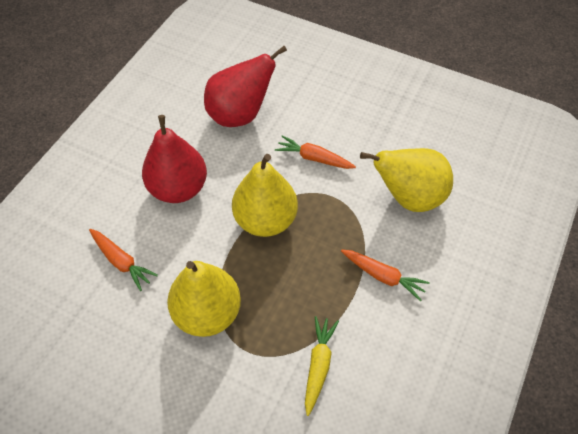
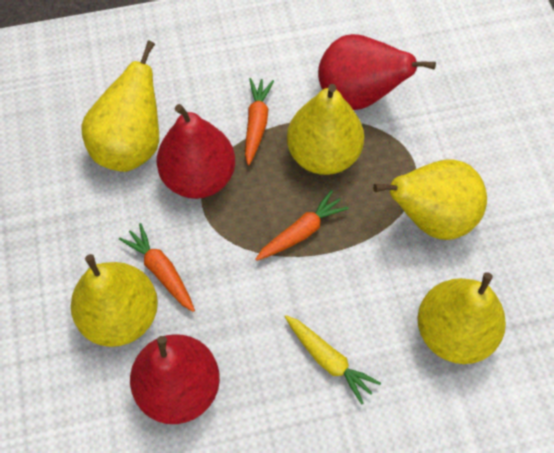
red pear: 2 -> 3
yellow pear: 3 -> 5

